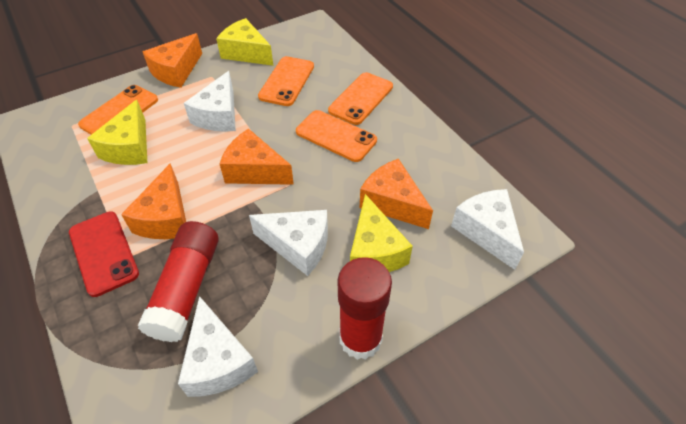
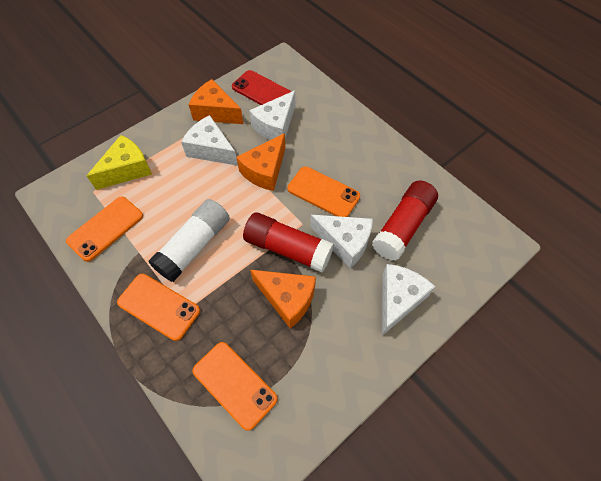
orange cheese: 4 -> 3
white glue stick: 0 -> 1
yellow cheese: 3 -> 1

